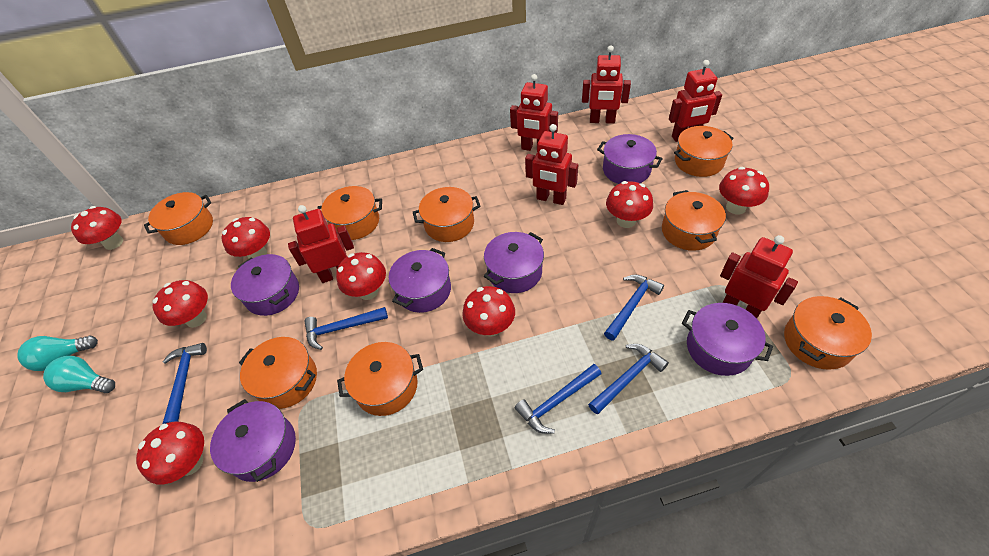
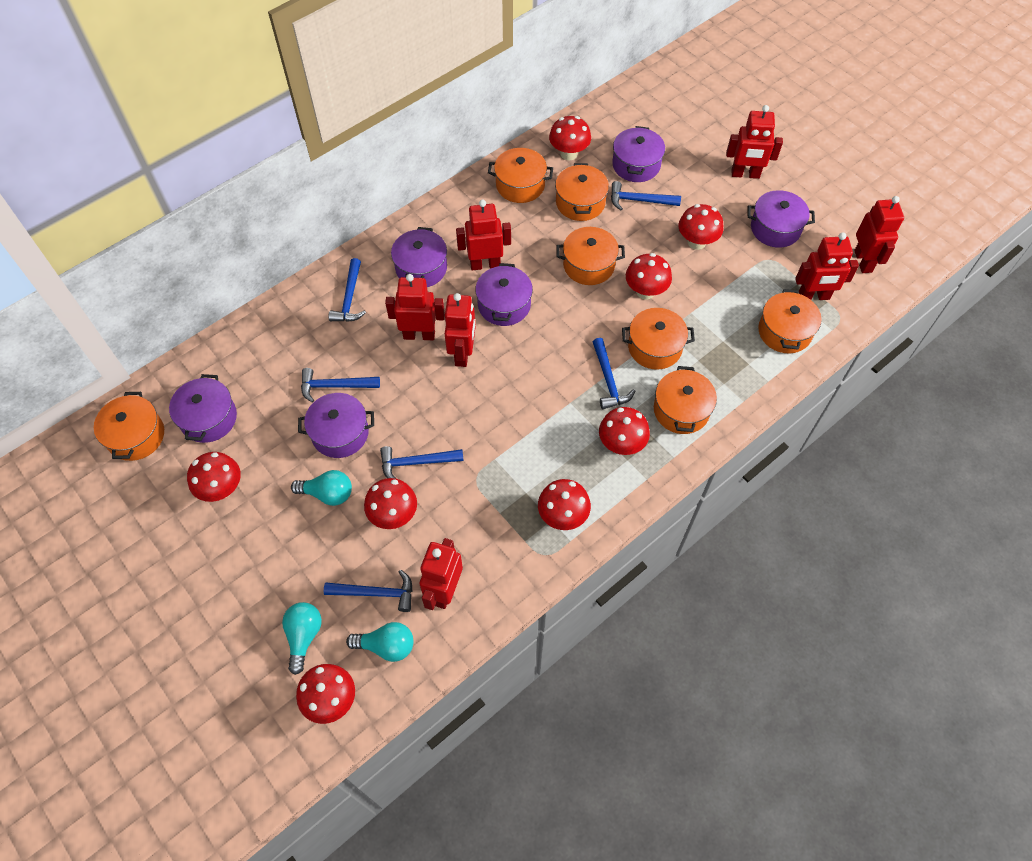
blue hammer: 5 -> 6
orange pot: 8 -> 7
red robot: 6 -> 7
turquoise light bulb: 2 -> 3

